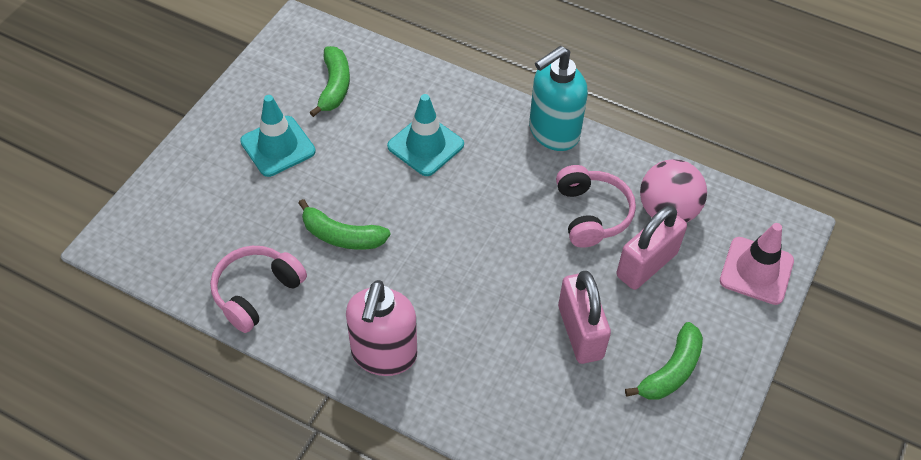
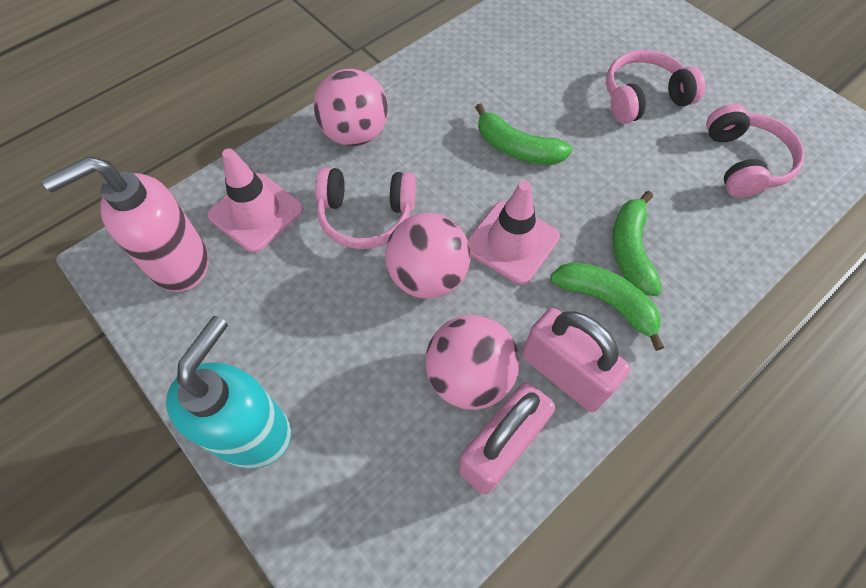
pink ball: 1 -> 3
pink headphones: 2 -> 3
pink traffic cone: 1 -> 2
turquoise traffic cone: 2 -> 0

